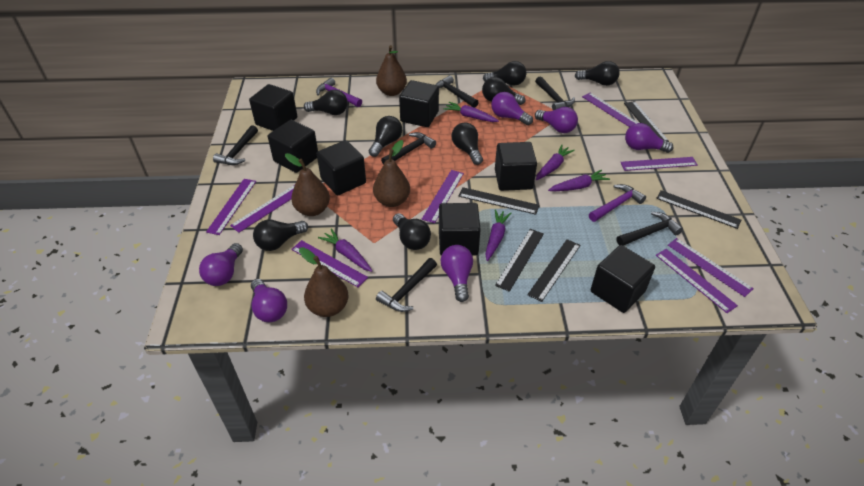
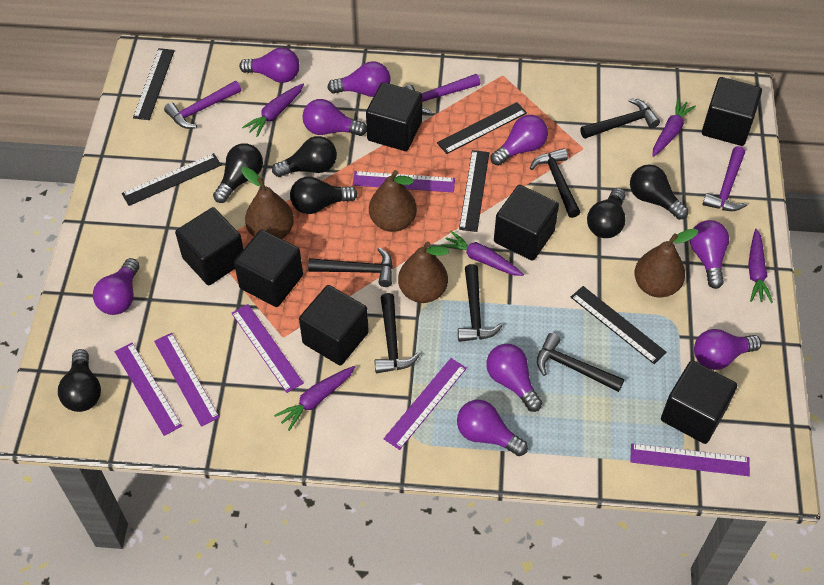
black light bulb: 8 -> 6
purple hammer: 2 -> 3
purple light bulb: 6 -> 9
purple ruler: 8 -> 6

